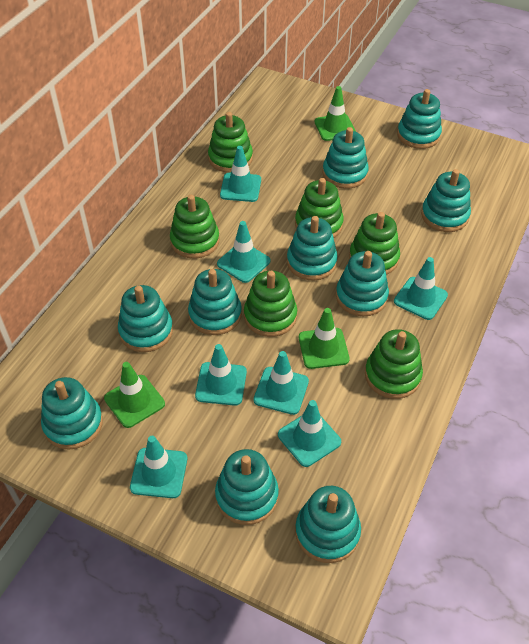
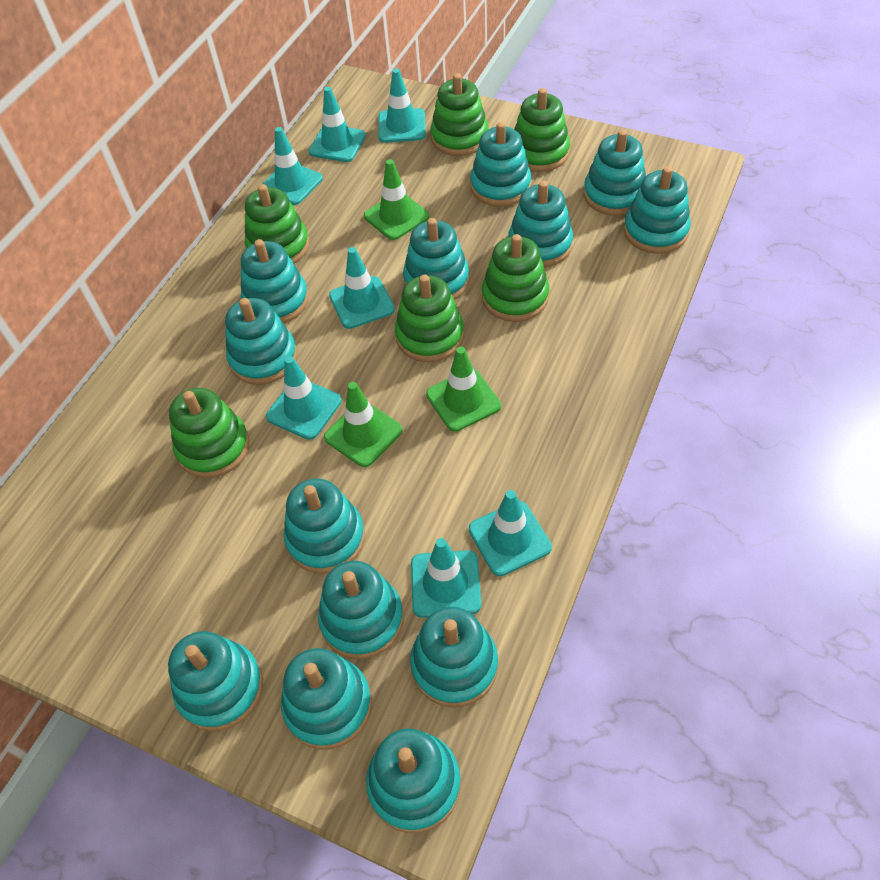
turquoise stacking toy: 10 -> 13

